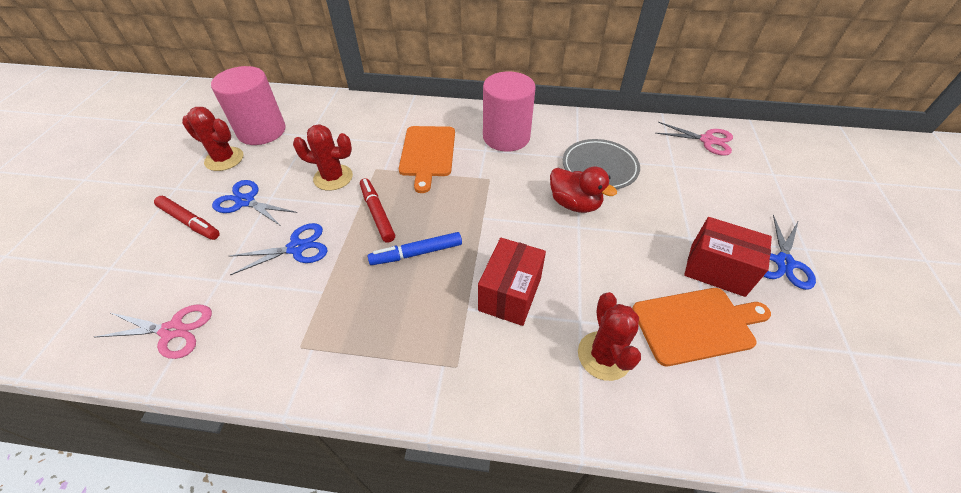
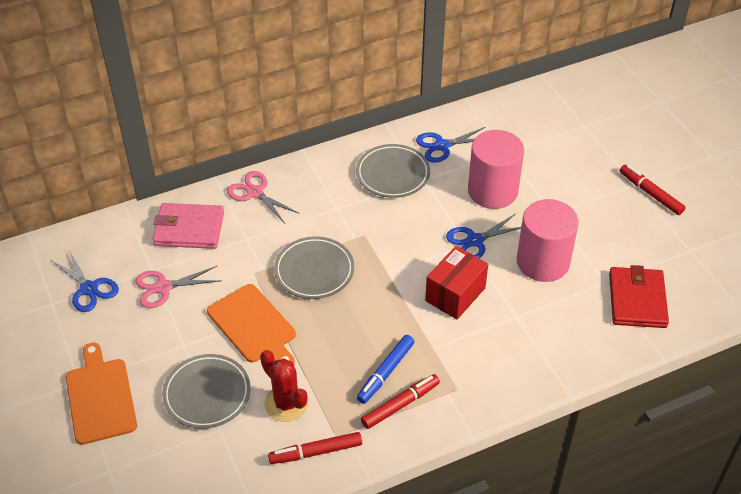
grey plate: 1 -> 3
pink wallet: 0 -> 1
red box: 2 -> 1
red cactus: 3 -> 1
red duck: 1 -> 0
red marker: 2 -> 3
red wallet: 0 -> 1

